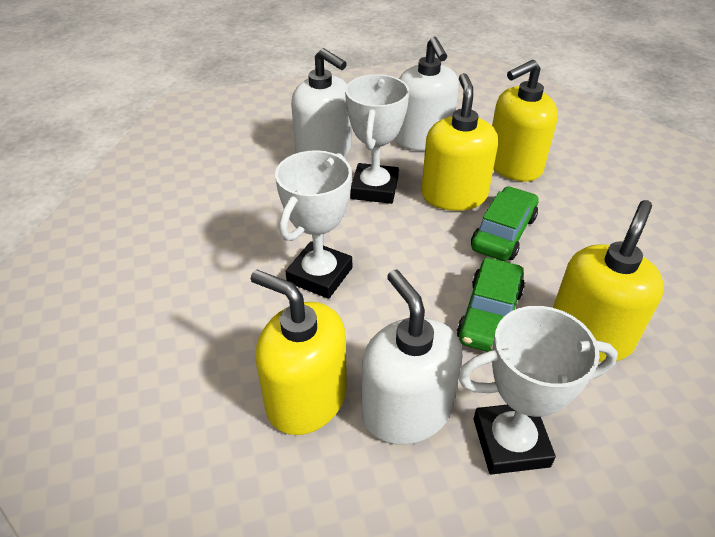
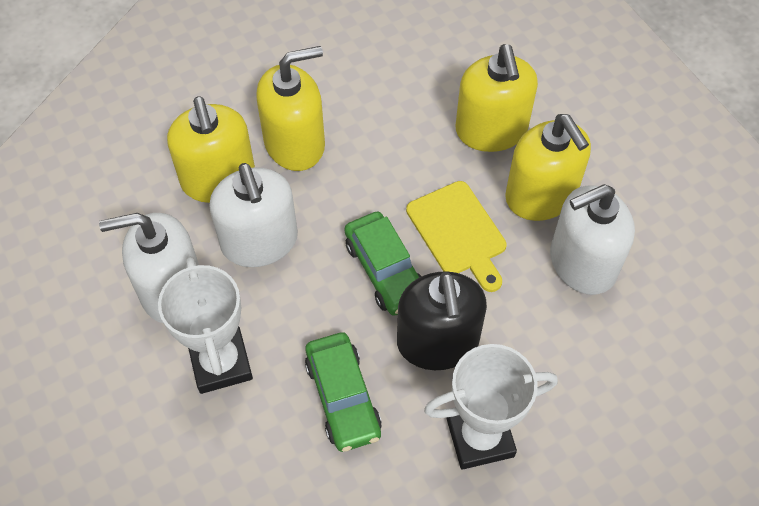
black soap dispenser: 0 -> 1
white trophy: 3 -> 2
yellow cutting board: 0 -> 1

